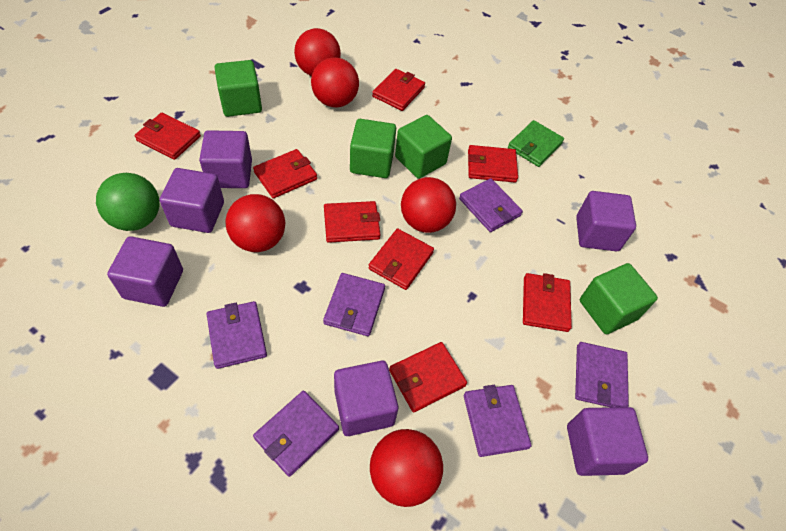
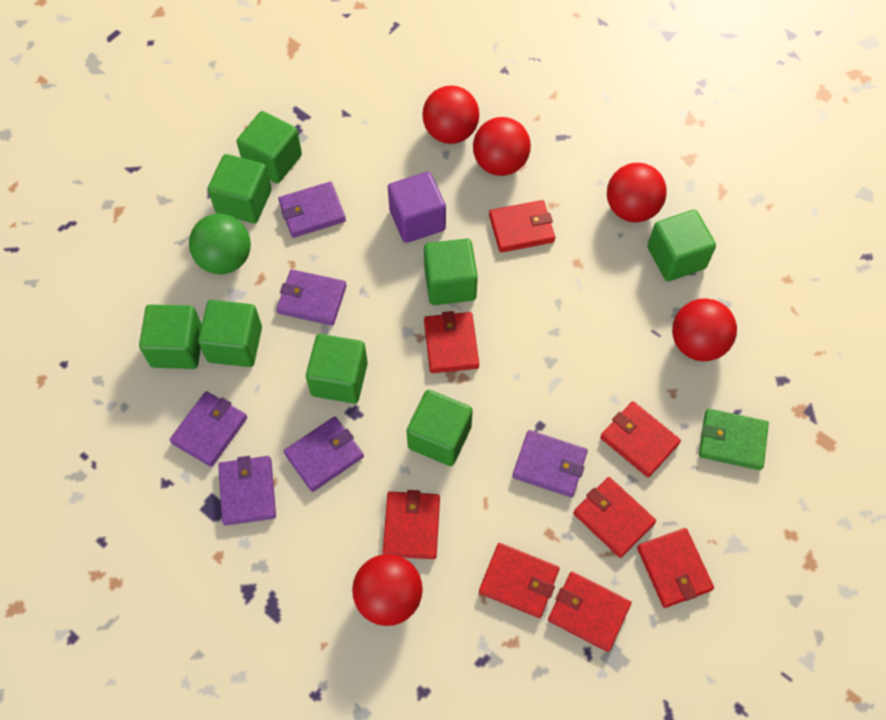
green cube: 4 -> 8
purple cube: 6 -> 1

